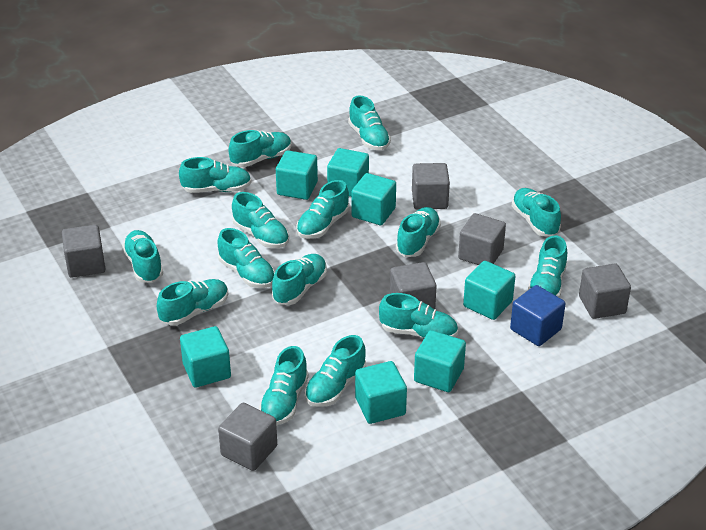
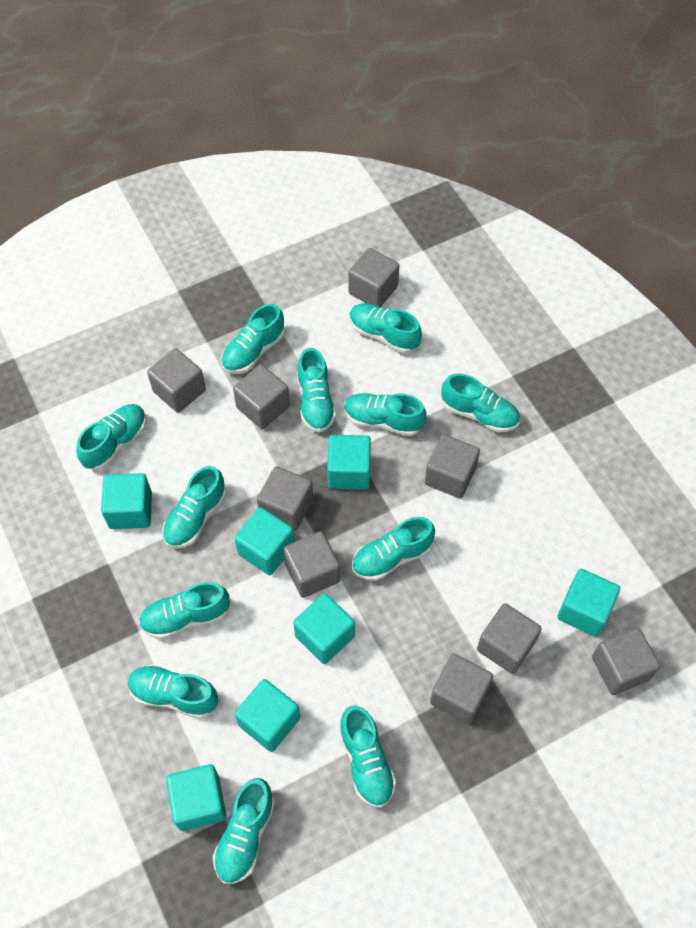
blue cube: 1 -> 0
grey cube: 6 -> 9
turquoise shoe: 15 -> 12

